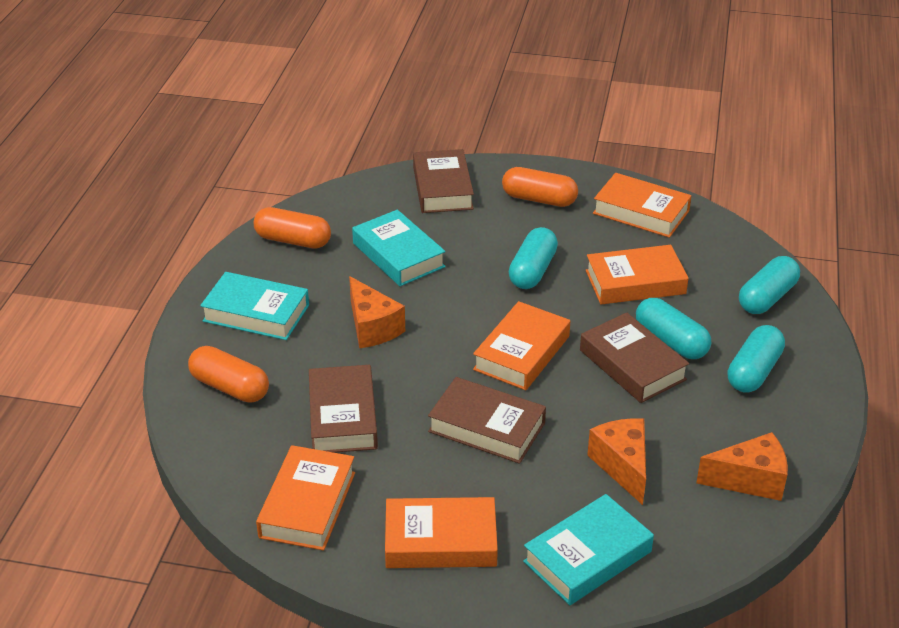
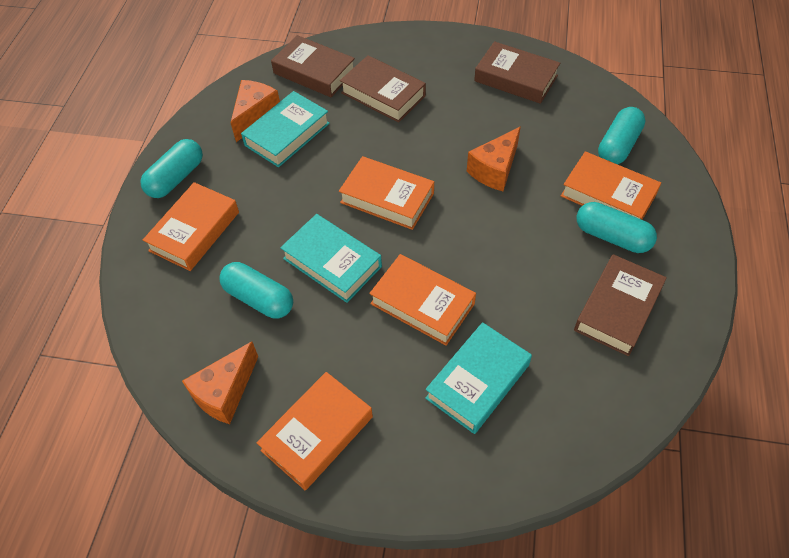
orange capsule: 3 -> 0

